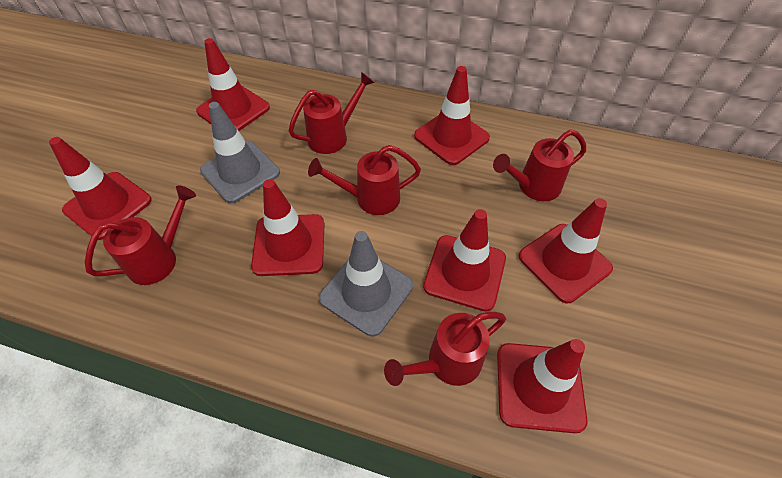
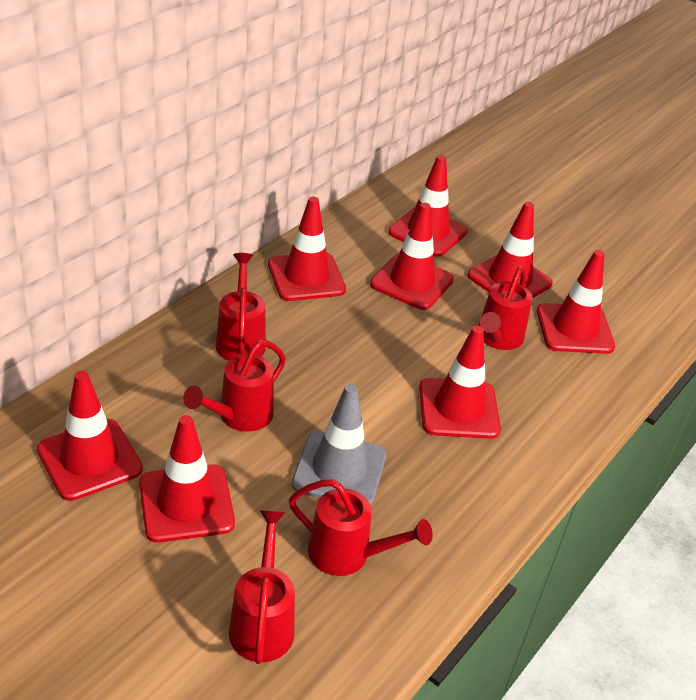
grey traffic cone: 2 -> 1
red traffic cone: 7 -> 8

